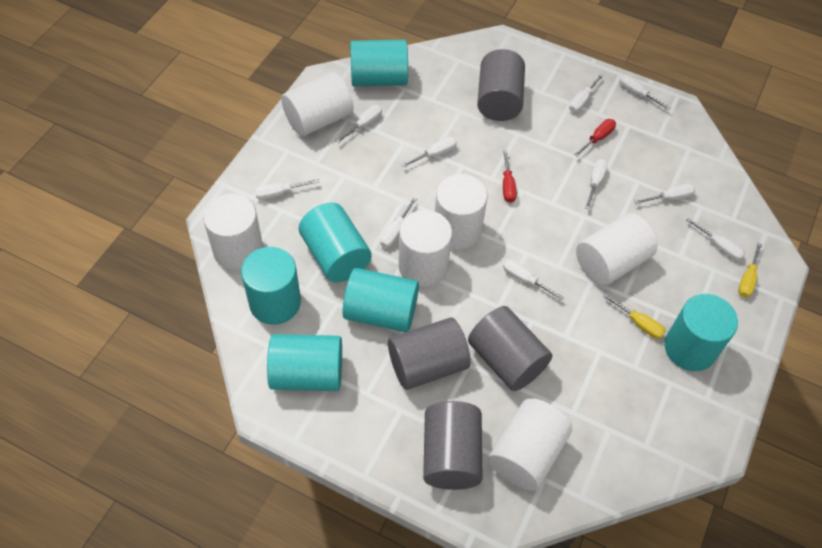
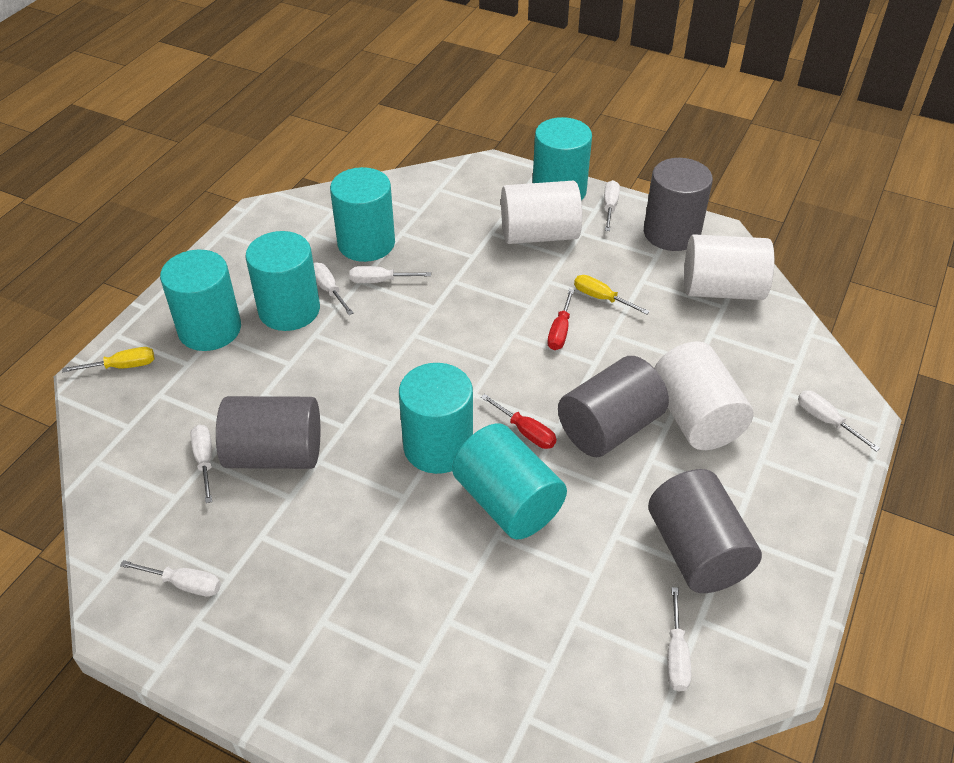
white cylinder: 6 -> 3
white screwdriver: 10 -> 7

